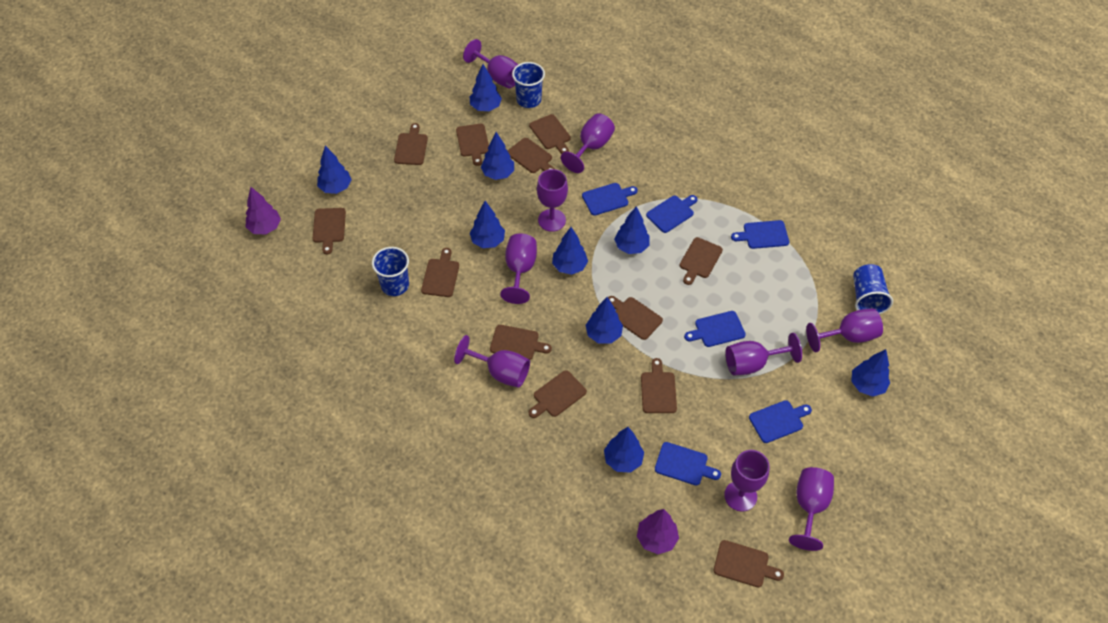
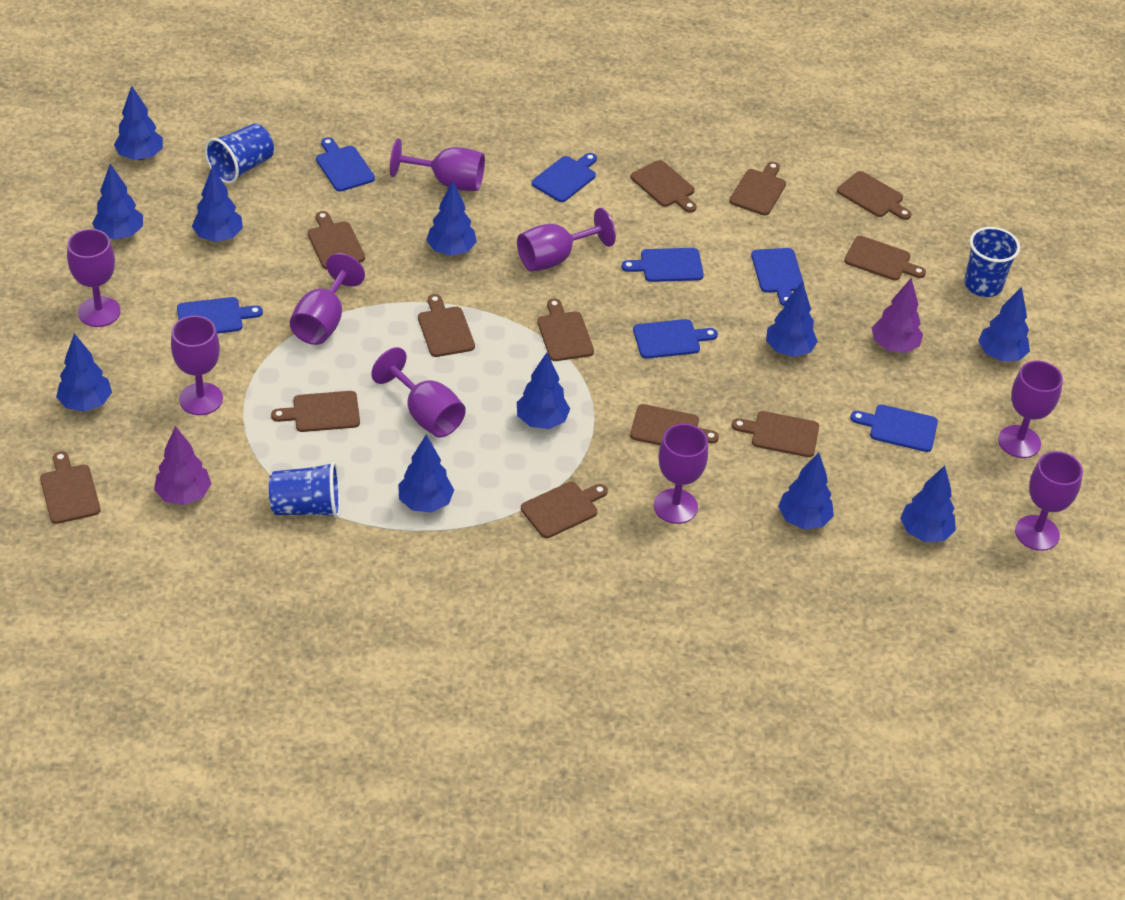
blue cutting board: 6 -> 7
blue tree: 9 -> 11

